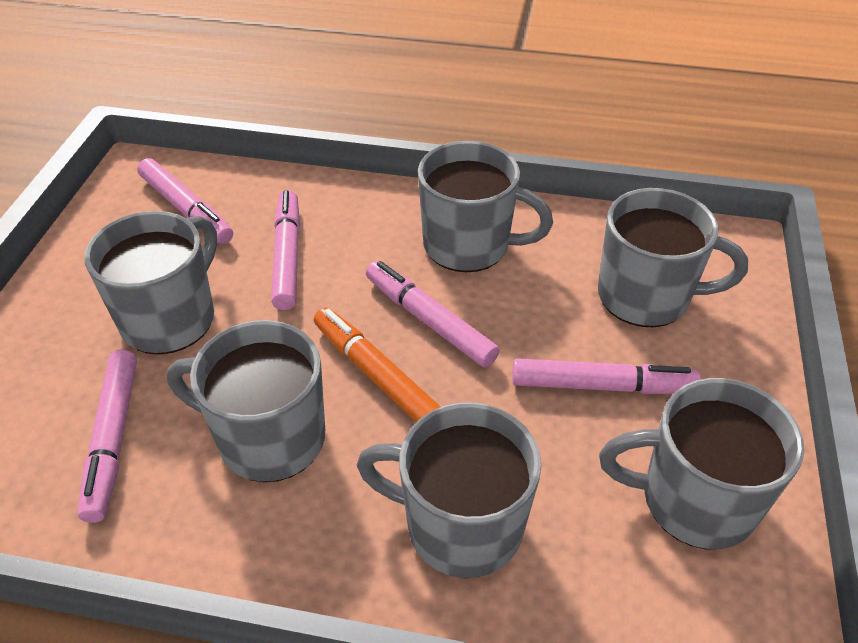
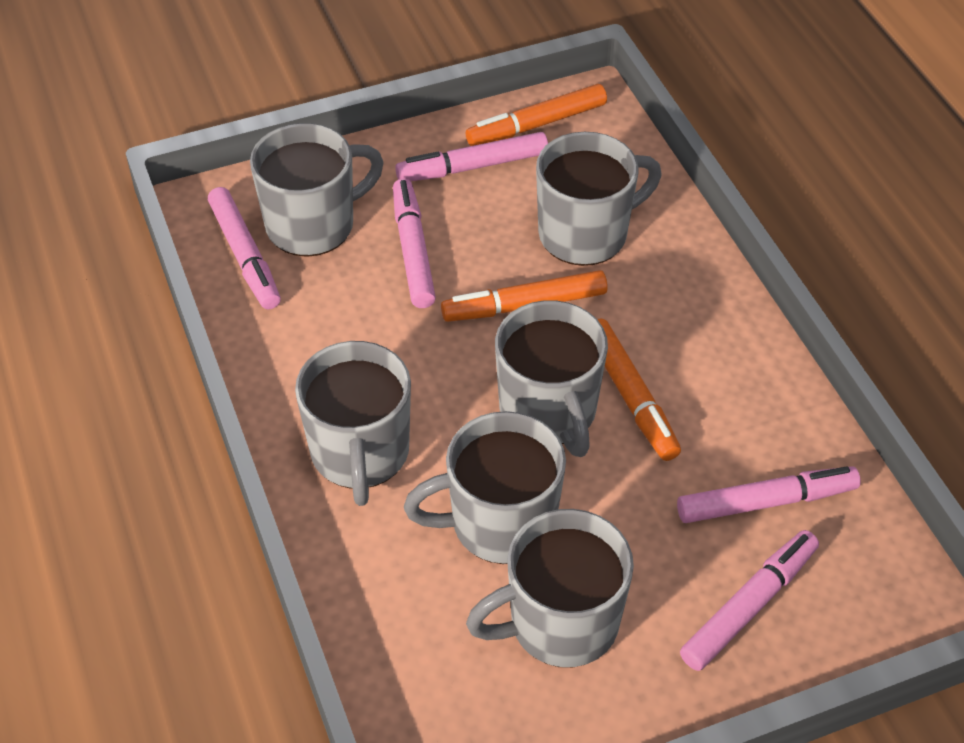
orange marker: 1 -> 3

